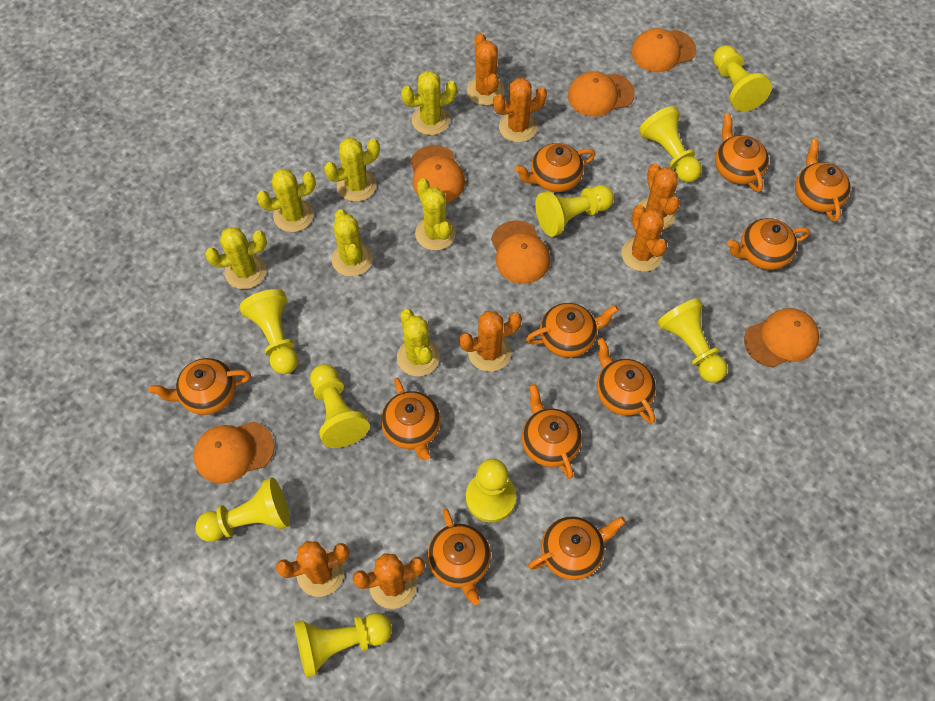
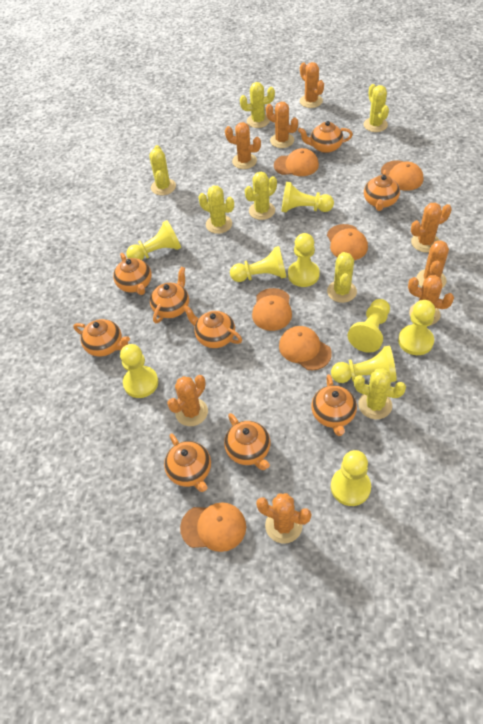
orange cactus: 7 -> 8
orange teapot: 11 -> 9

